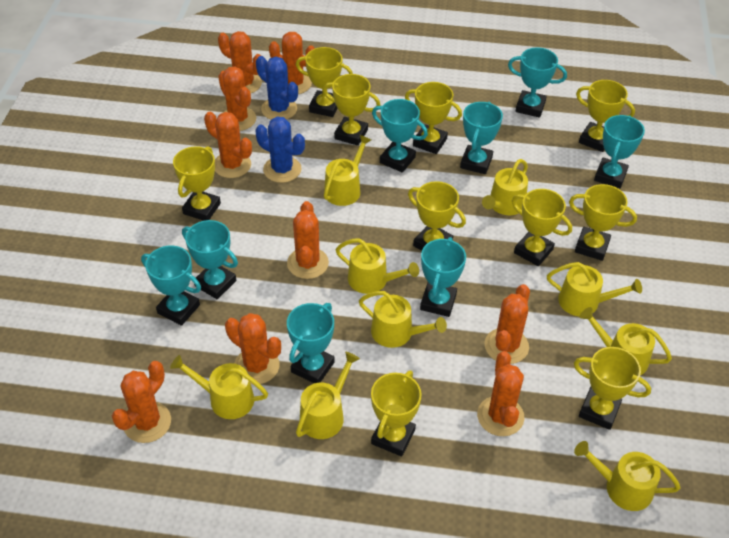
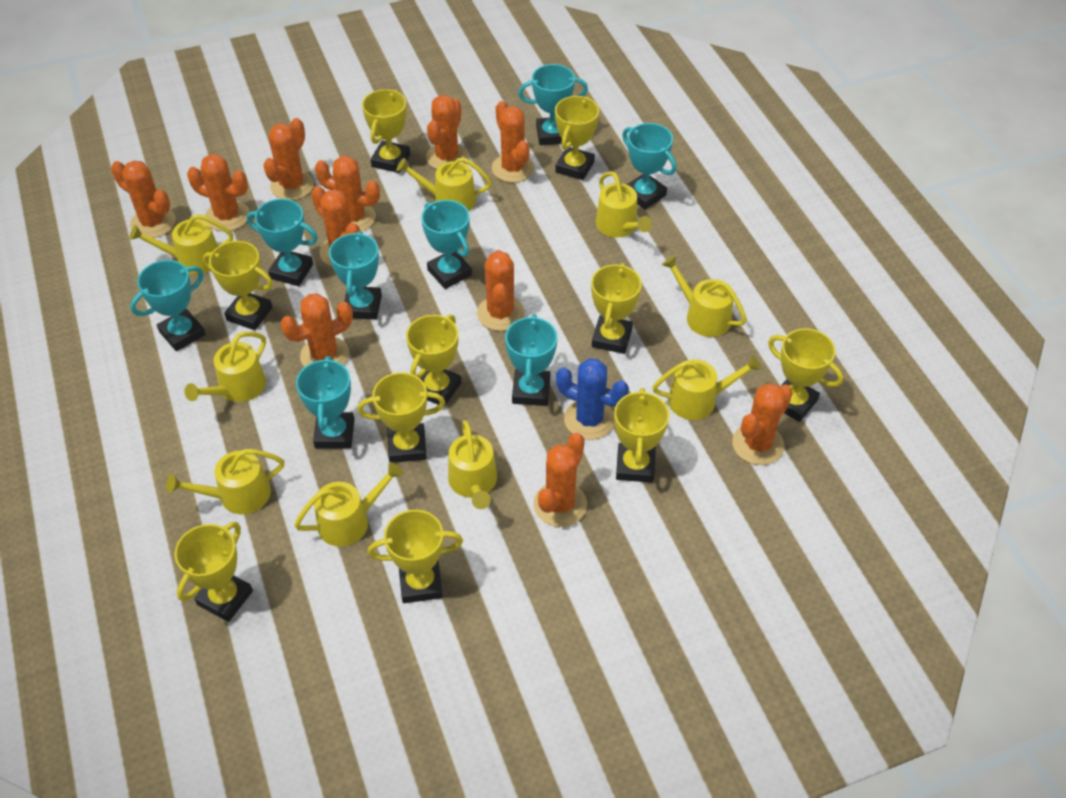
blue cactus: 2 -> 1
orange cactus: 9 -> 11

